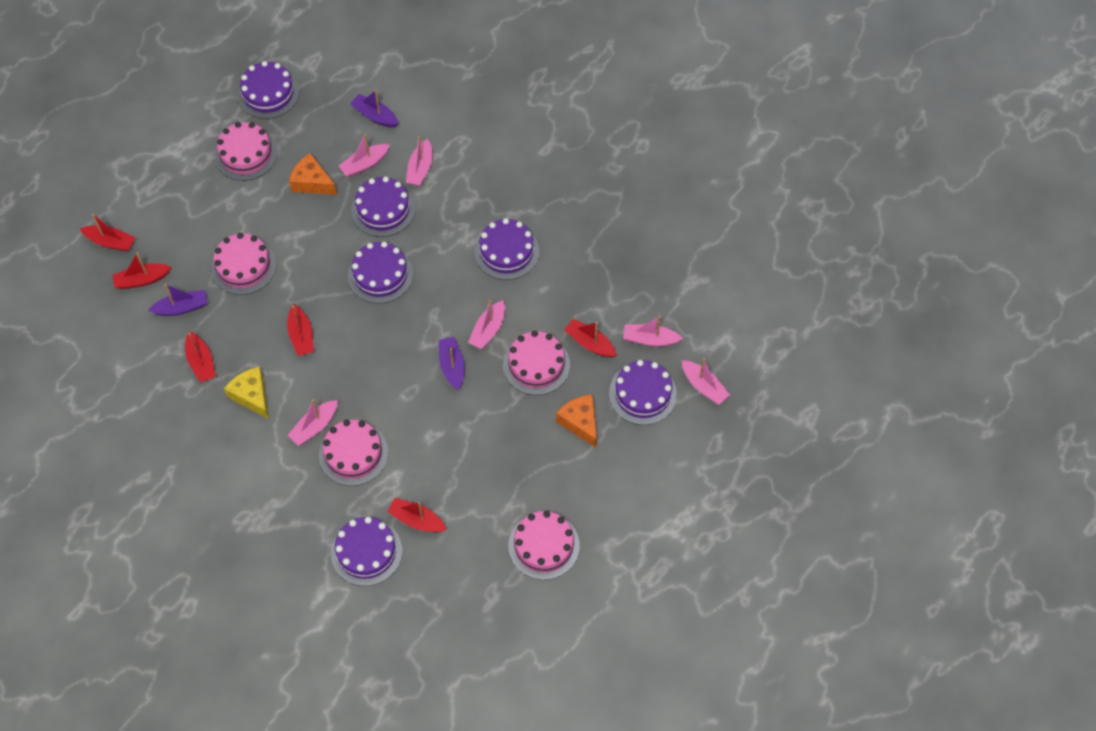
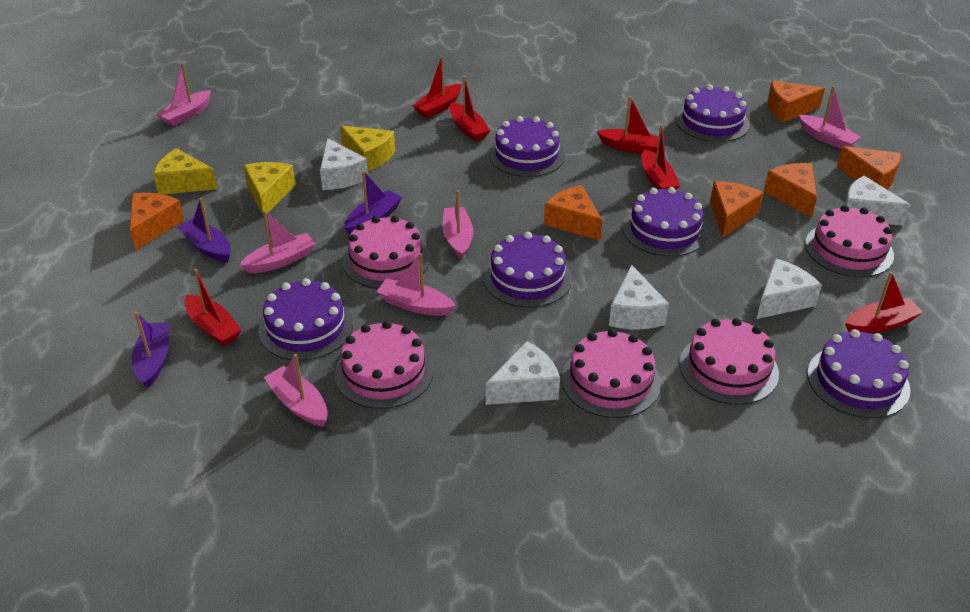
orange cheese: 2 -> 6
white cheese: 0 -> 5
yellow cheese: 1 -> 3

